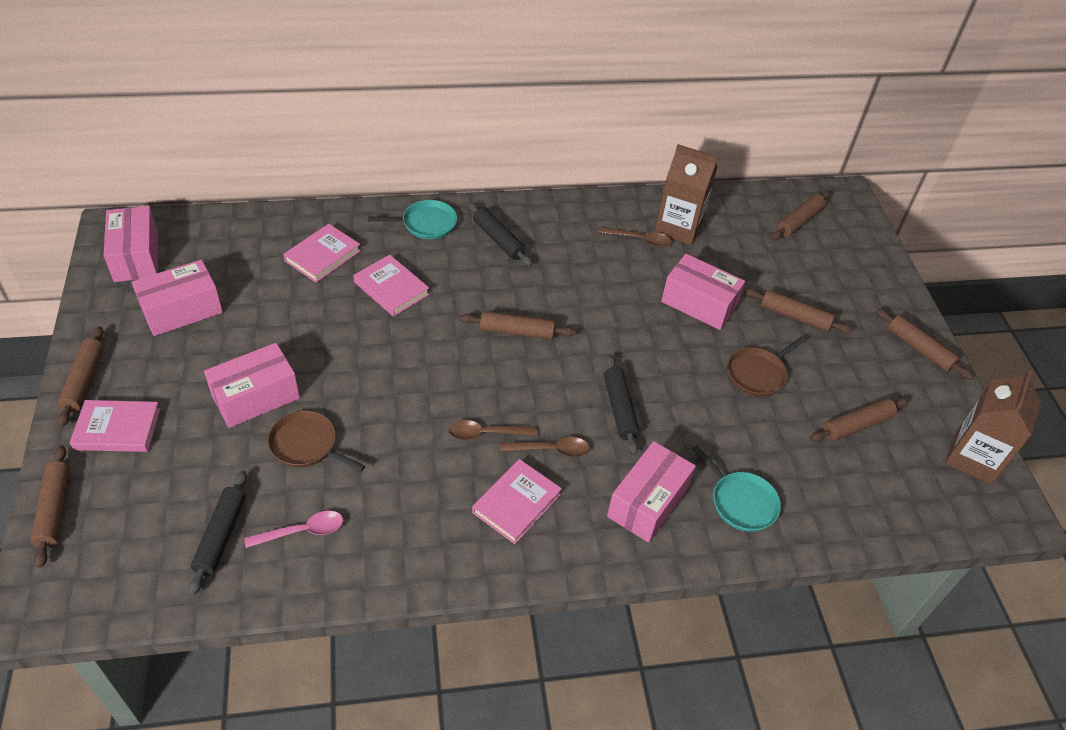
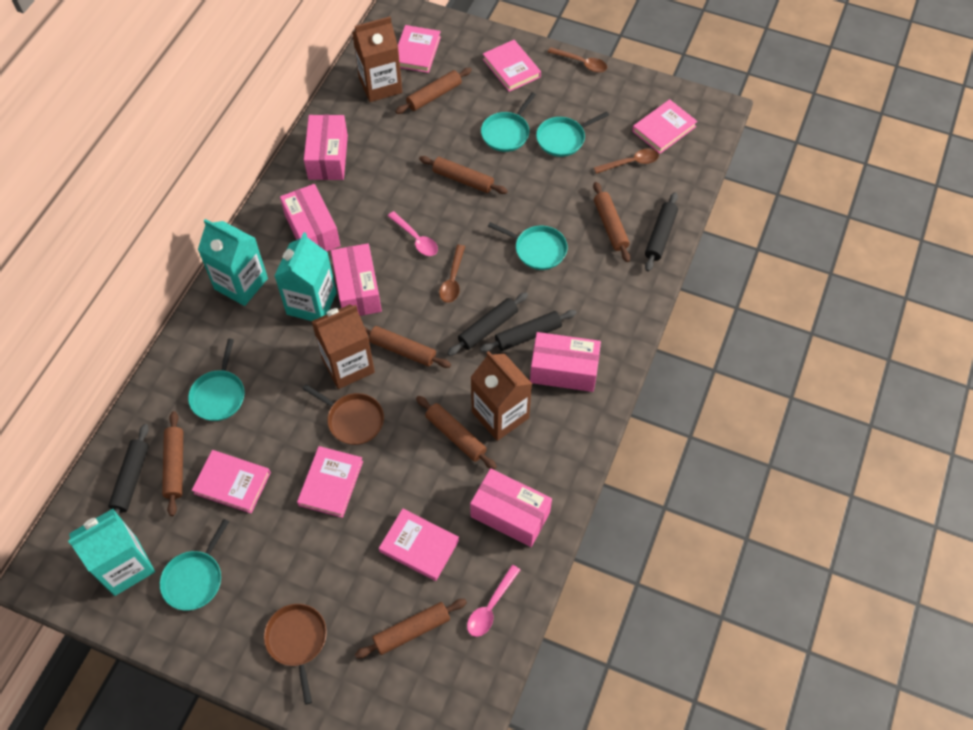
black rolling pin: 3 -> 4
brown carton: 2 -> 3
pink book: 4 -> 6
pink spoon: 1 -> 2
turquoise carton: 0 -> 3
turquoise pan: 2 -> 5

